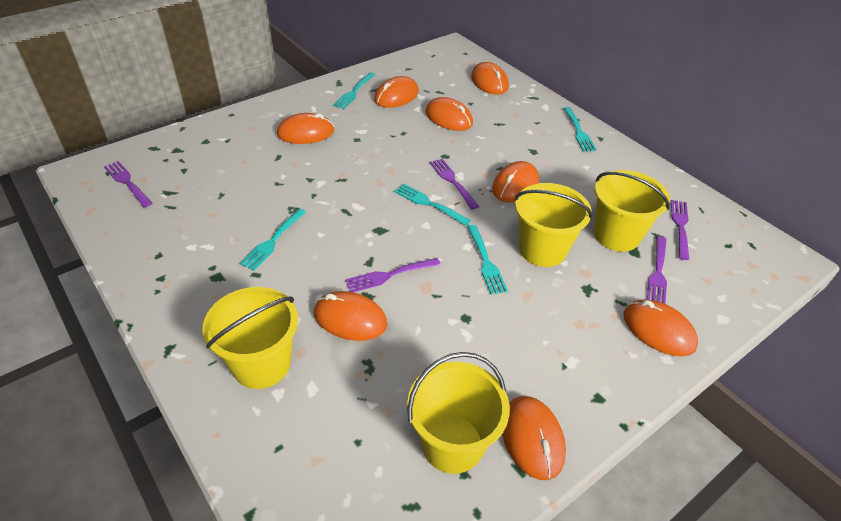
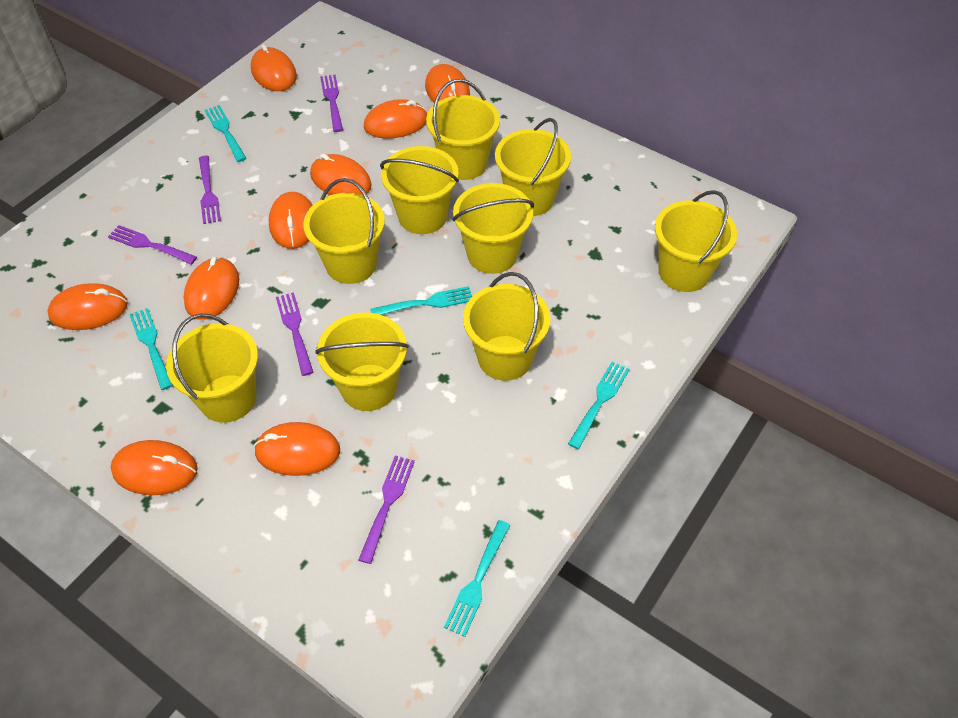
orange mouse: 8 -> 9
yellow bucket: 4 -> 9

